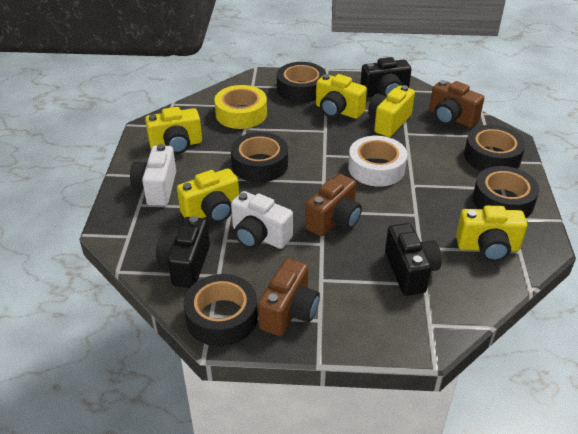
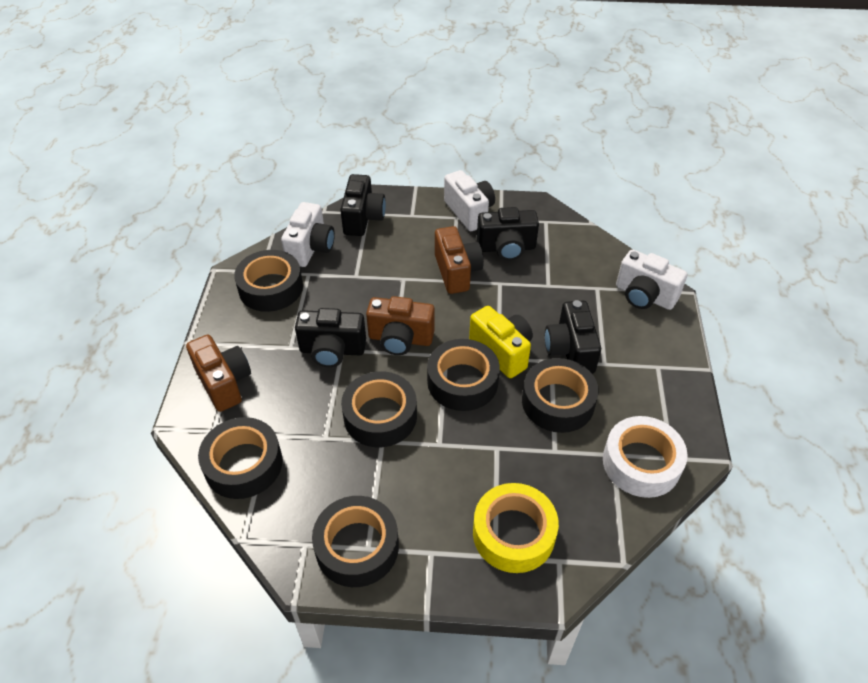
black camera: 3 -> 4
black tape: 5 -> 6
white camera: 2 -> 3
yellow camera: 5 -> 1

